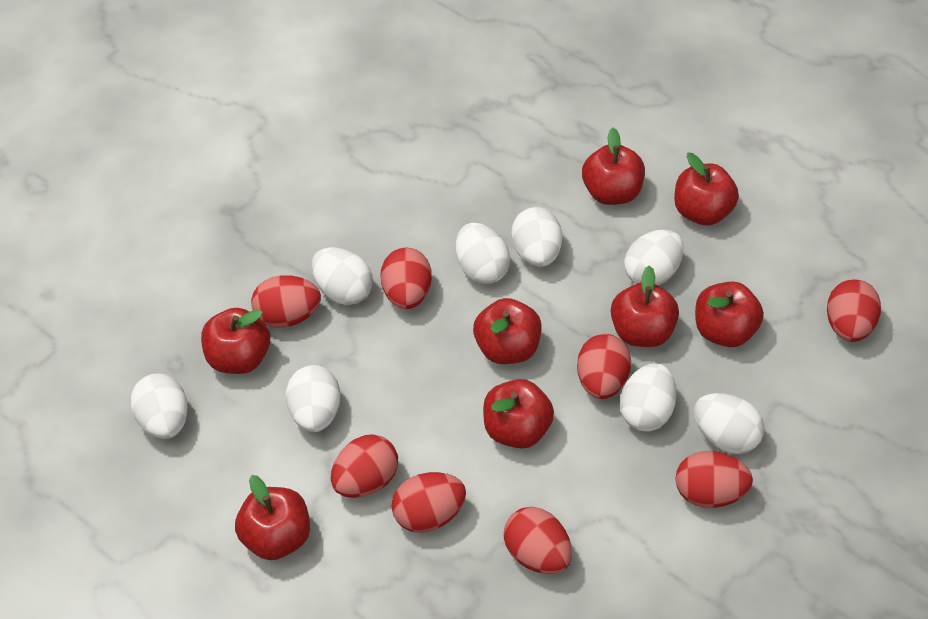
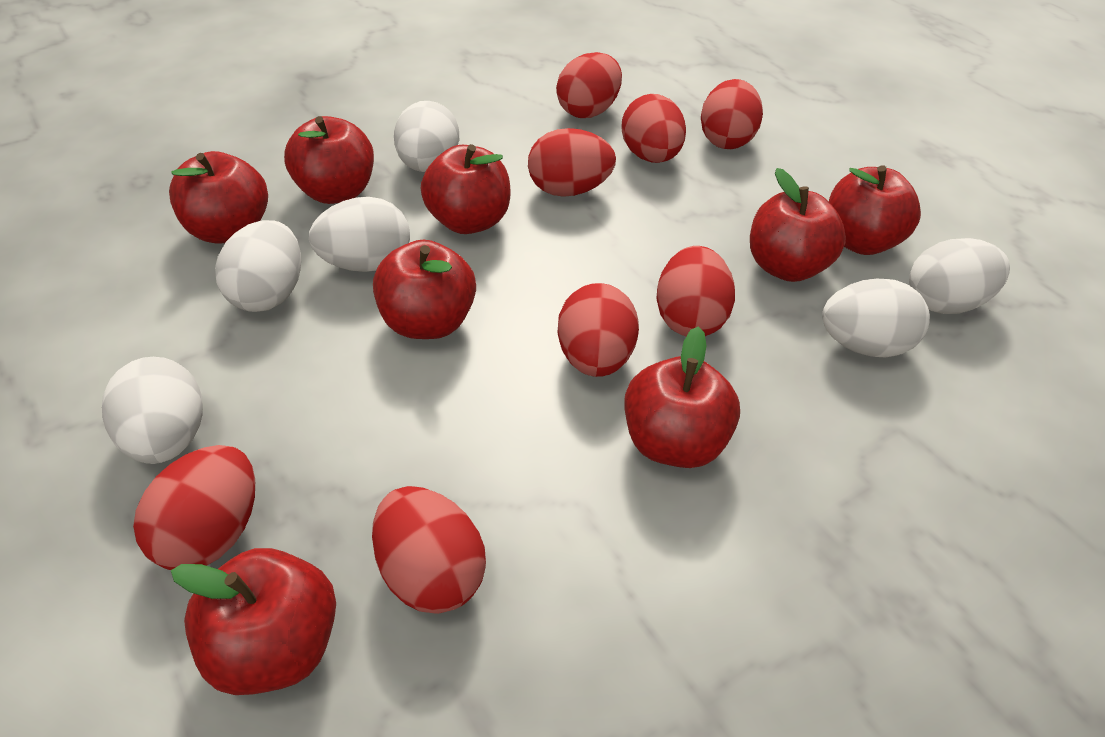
white egg: 8 -> 6

